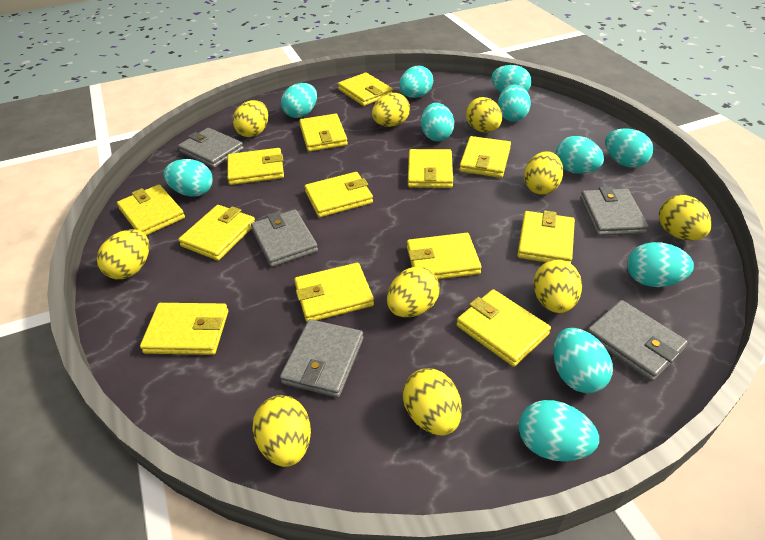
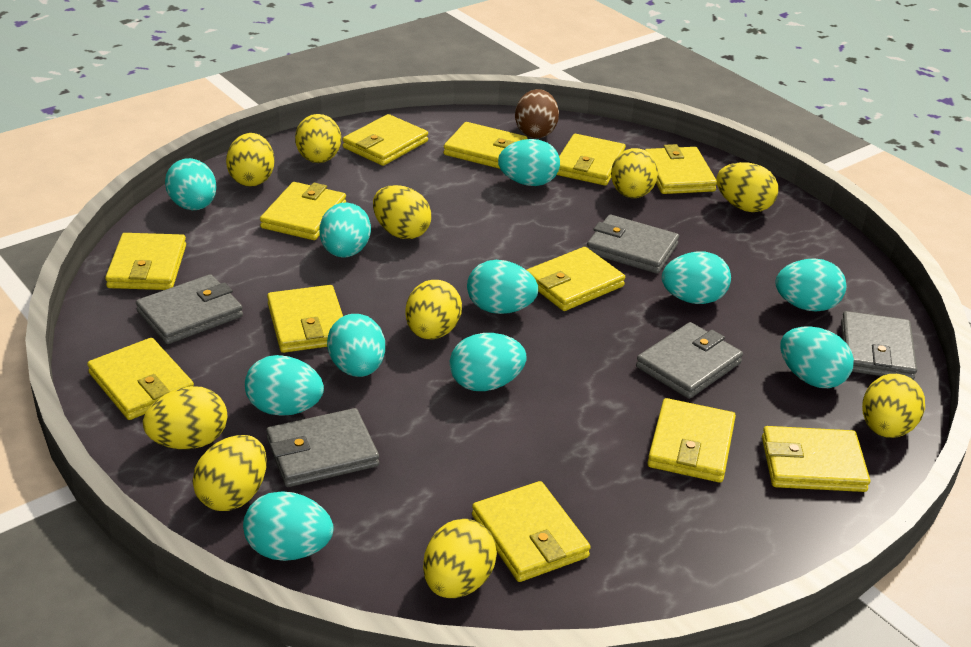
brown egg: 0 -> 1
yellow wallet: 13 -> 12

